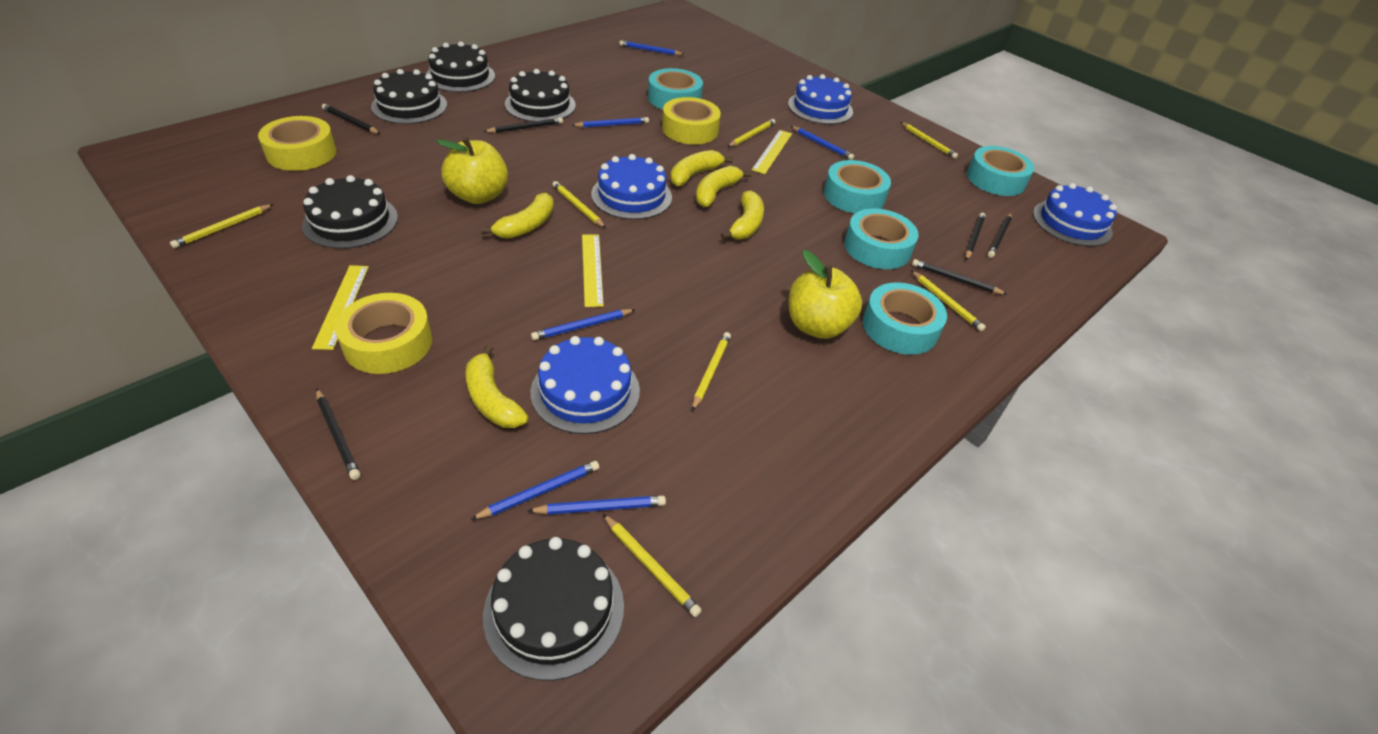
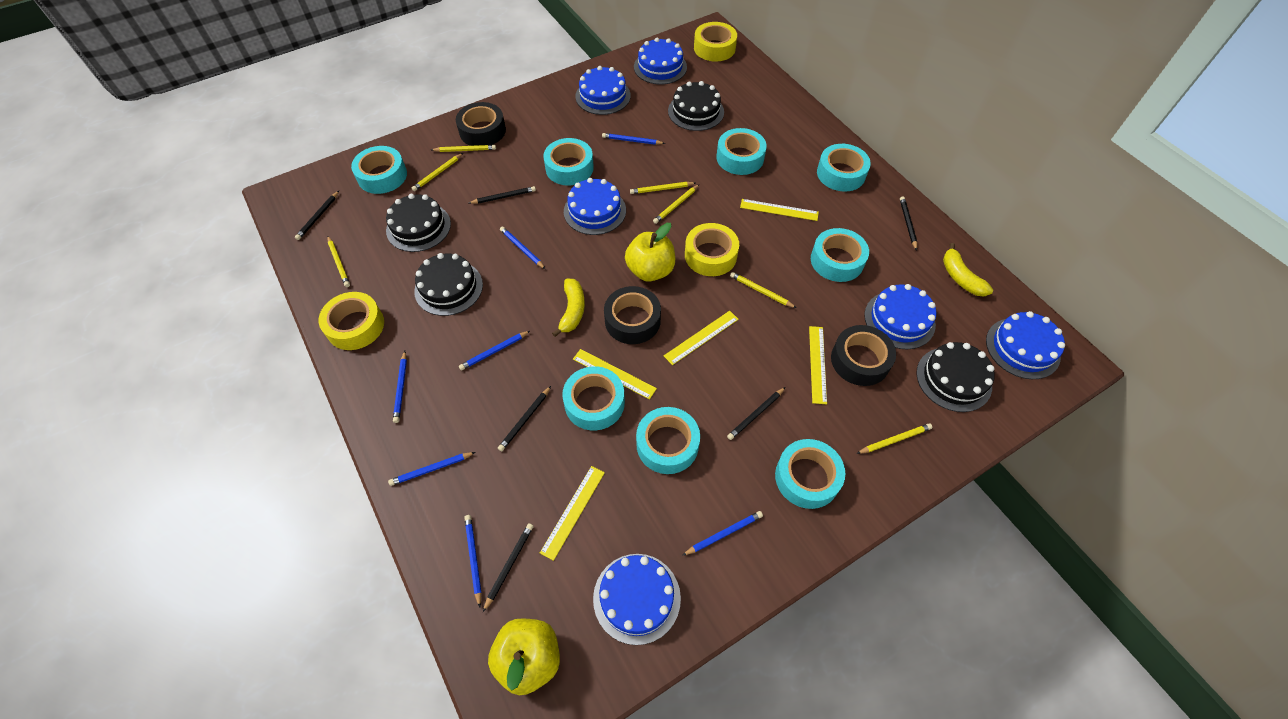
black cake: 5 -> 4
black tape: 0 -> 3
blue cake: 4 -> 6
blue pencil: 6 -> 7
turquoise tape: 5 -> 8
yellow banana: 5 -> 2
yellow ruler: 3 -> 5

